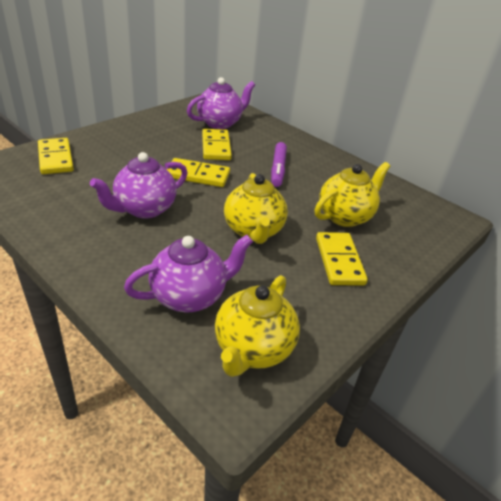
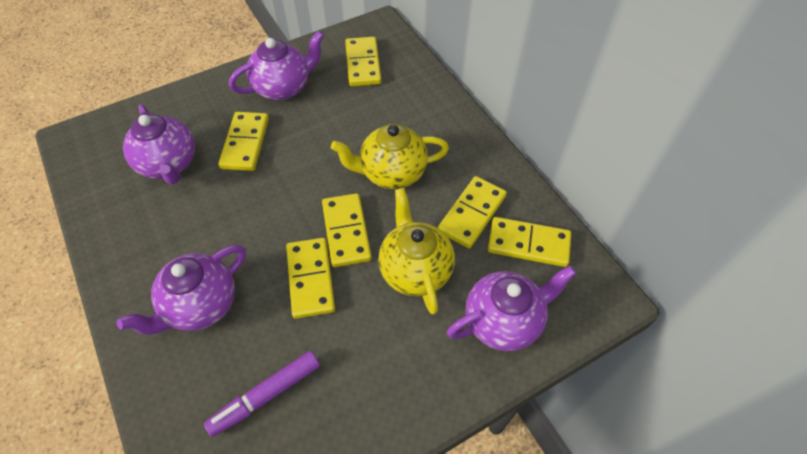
purple teapot: 3 -> 4
yellow domino: 4 -> 6
yellow teapot: 3 -> 2

